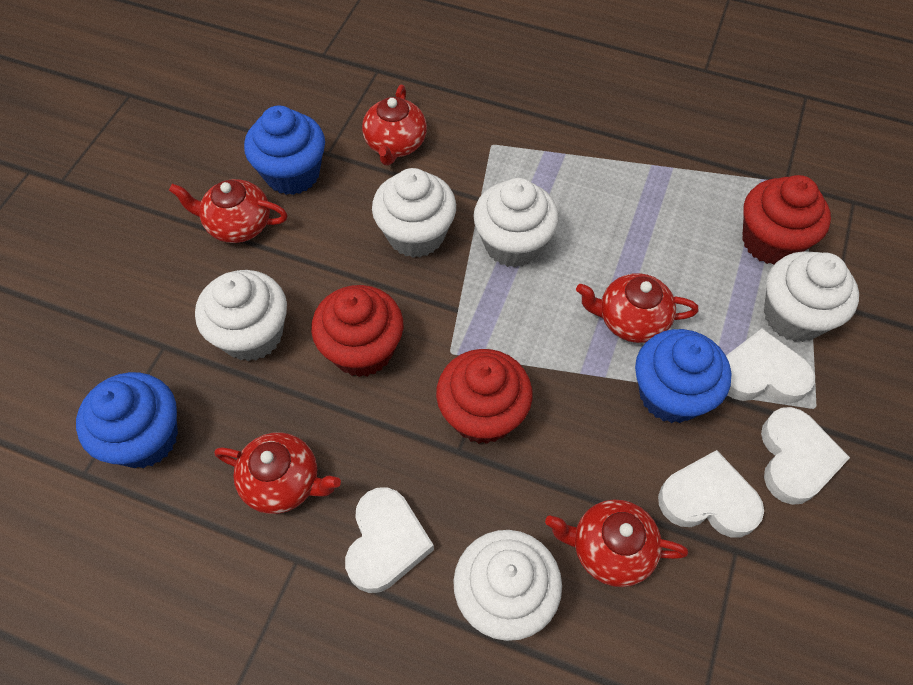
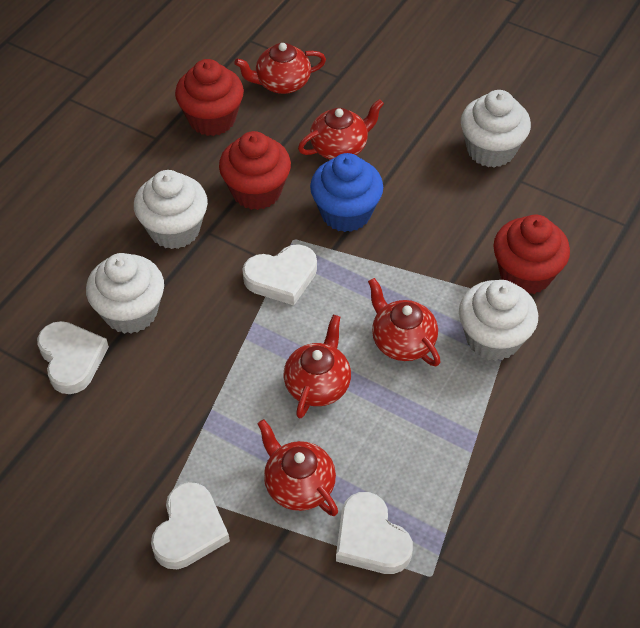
blue cupcake: 3 -> 1
white cupcake: 5 -> 4

